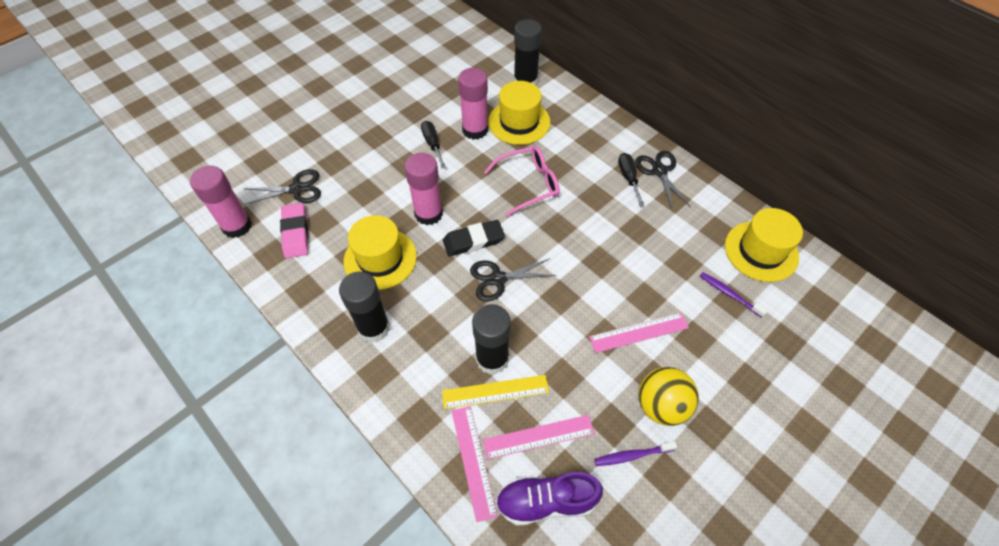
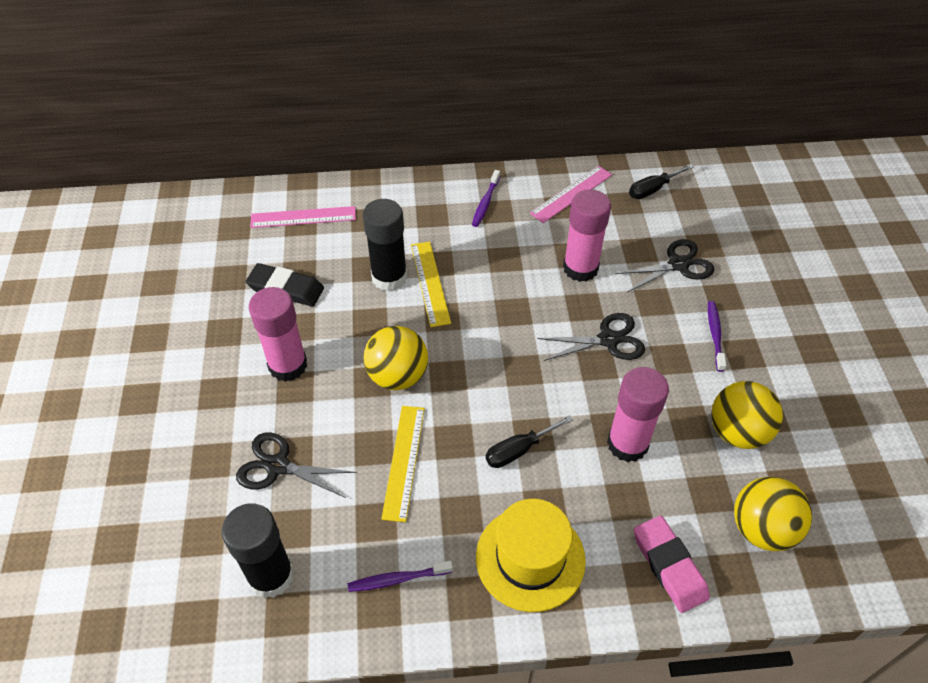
black glue stick: 3 -> 2
pink glasses: 1 -> 0
pink ruler: 3 -> 2
purple shoe: 1 -> 0
purple toothbrush: 2 -> 3
yellow ball: 1 -> 3
yellow hat: 3 -> 1
yellow ruler: 1 -> 2

